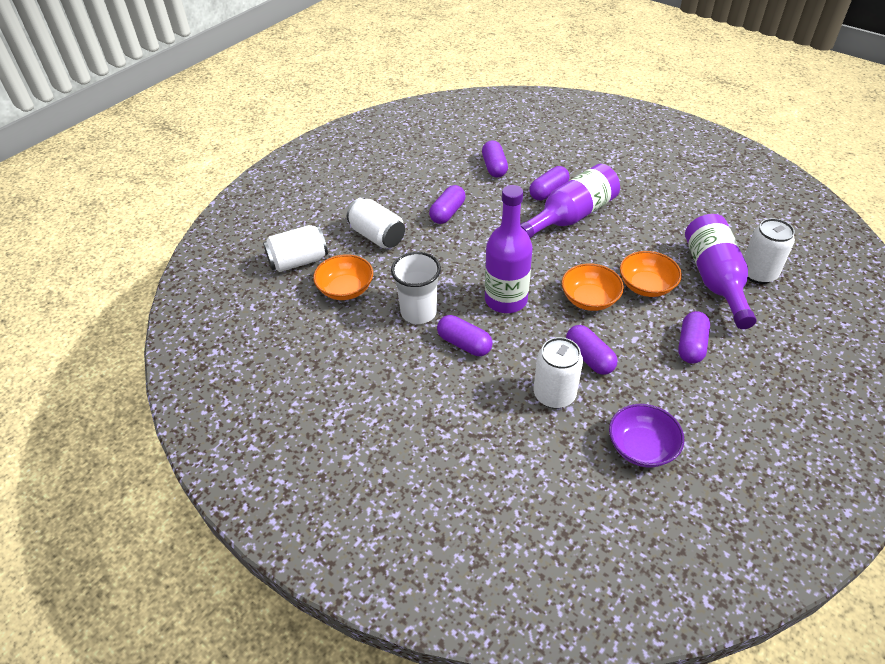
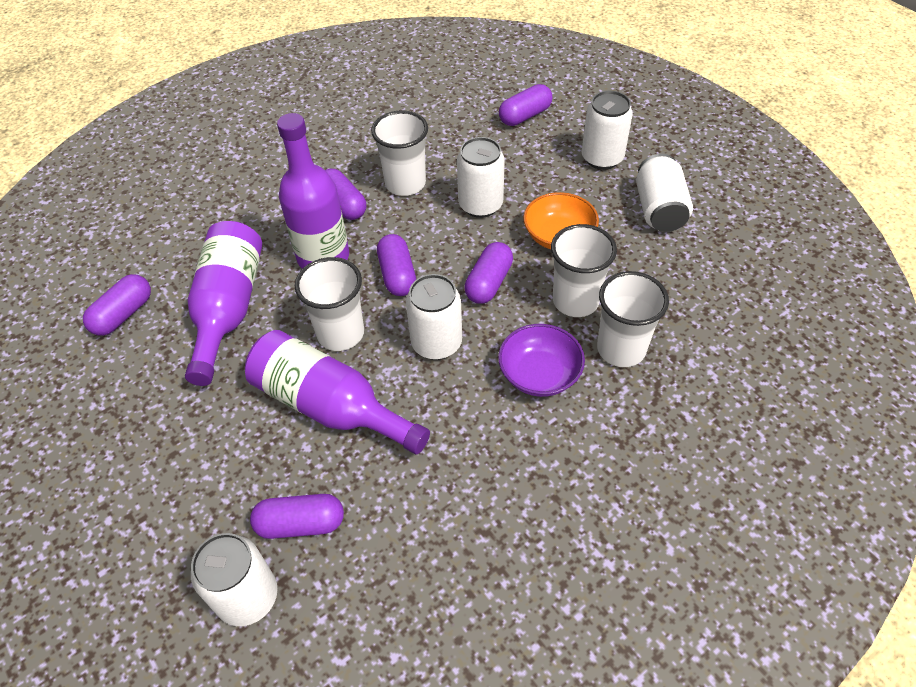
orange bowl: 3 -> 1
white can: 4 -> 5
white cup: 1 -> 4

